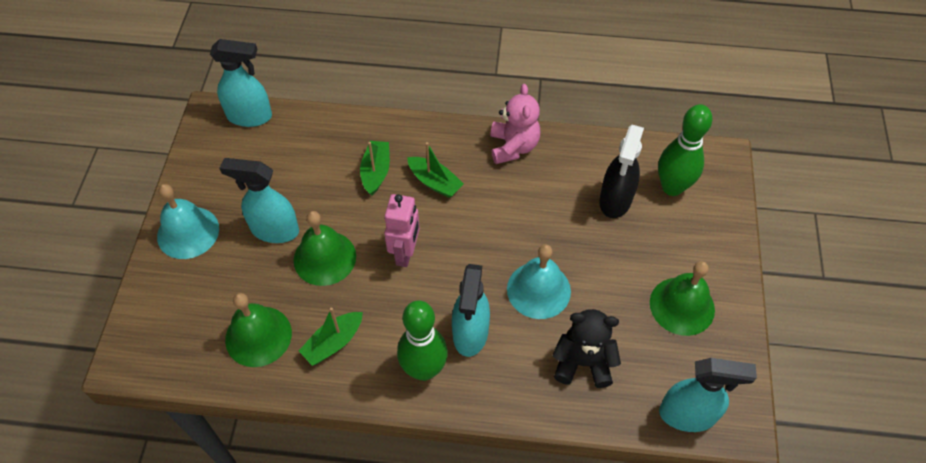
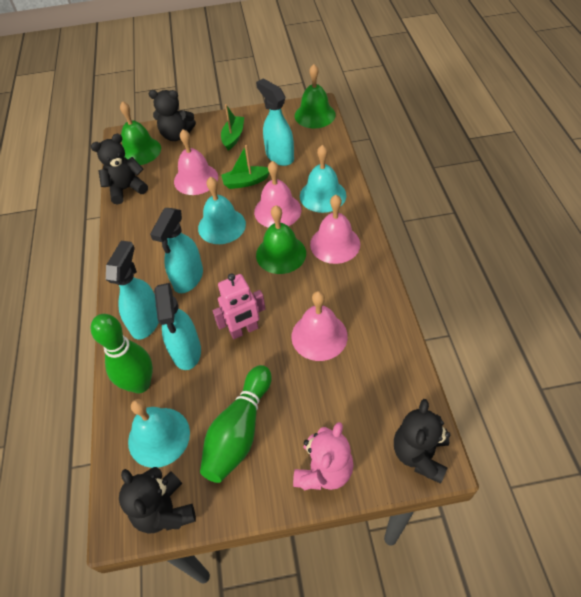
black spray bottle: 1 -> 0
black teddy bear: 1 -> 4
green boat: 3 -> 2
pink bell: 0 -> 4
turquoise bell: 2 -> 3

